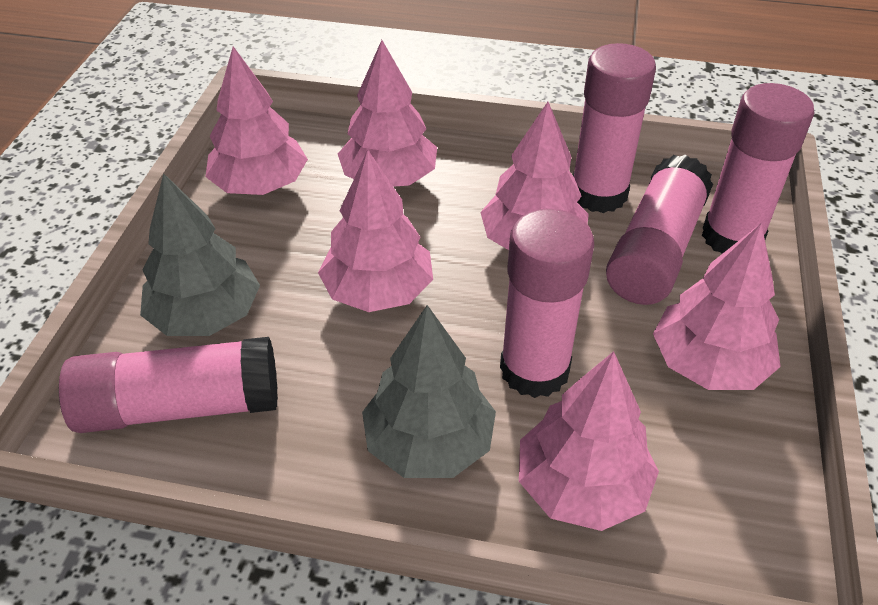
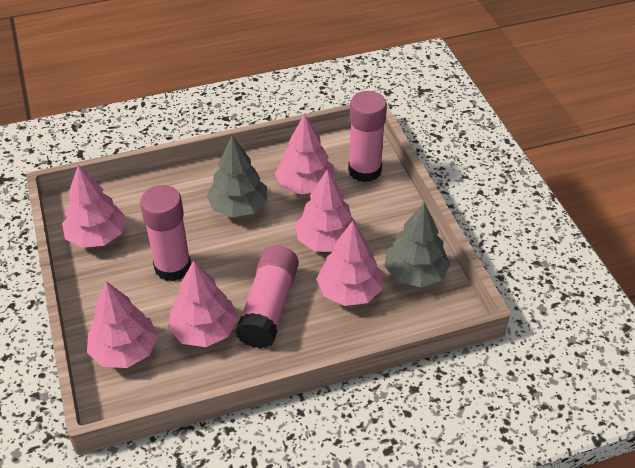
pink glue stick: 5 -> 3

